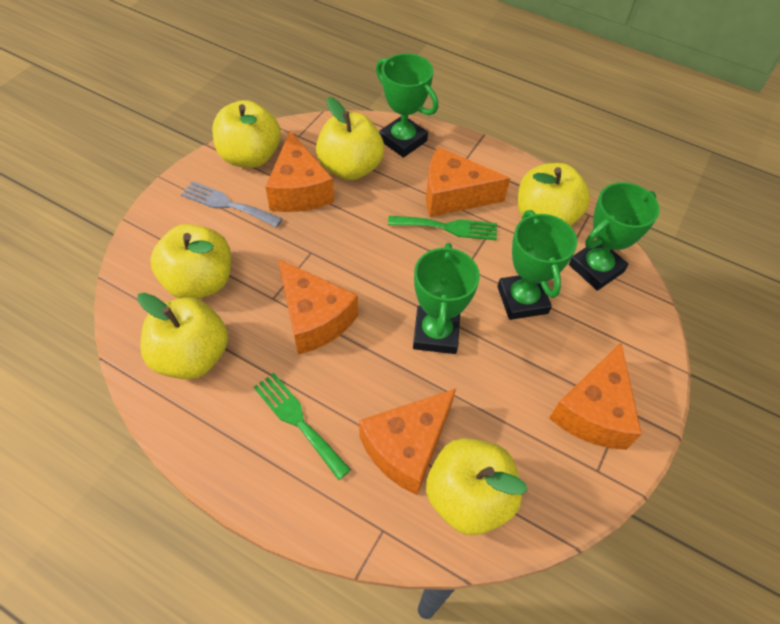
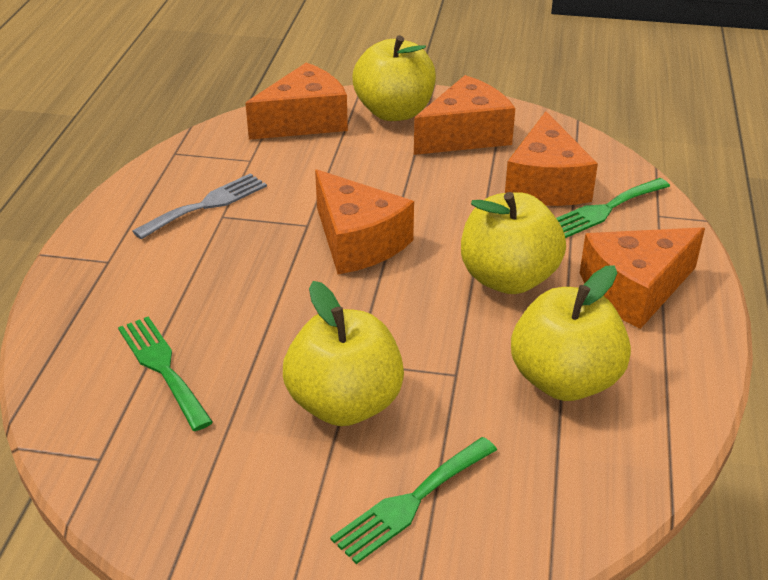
green fork: 2 -> 3
green trophy: 4 -> 0
yellow apple: 6 -> 4

